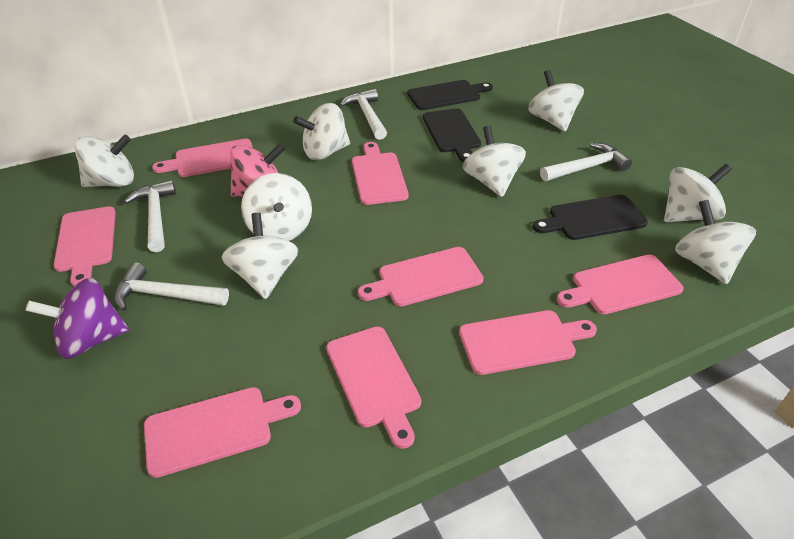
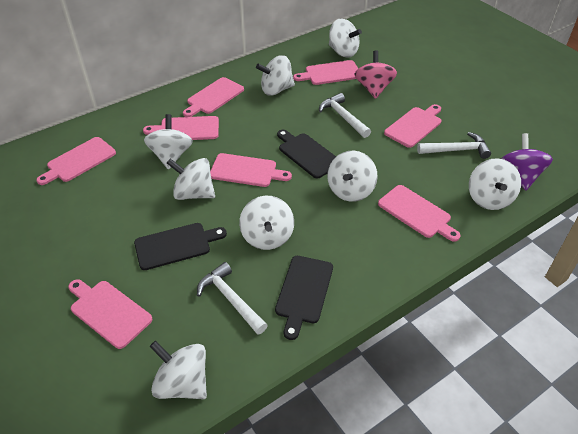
white hammer: 4 -> 3

